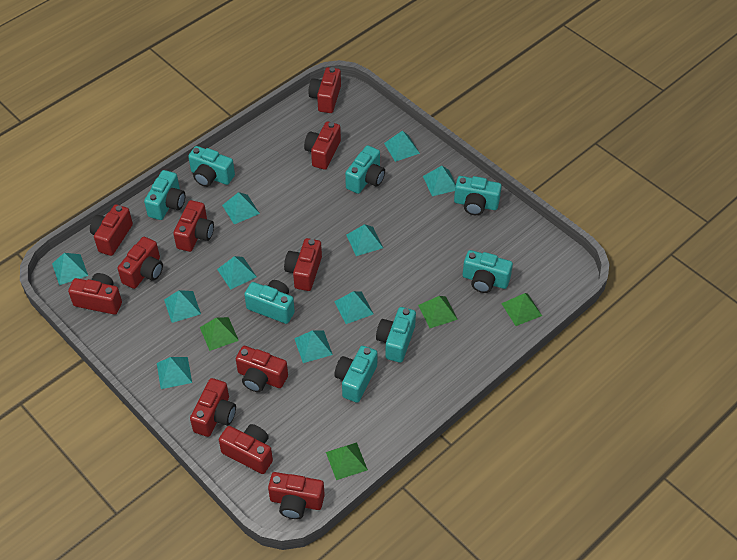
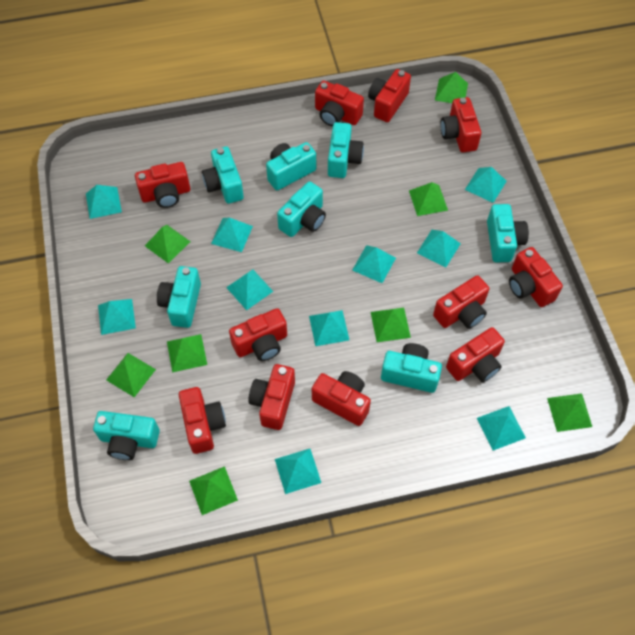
green pyramid: 4 -> 8

